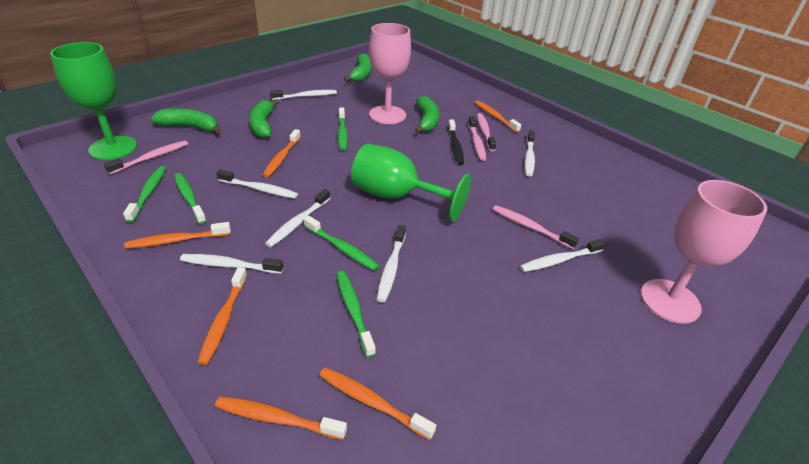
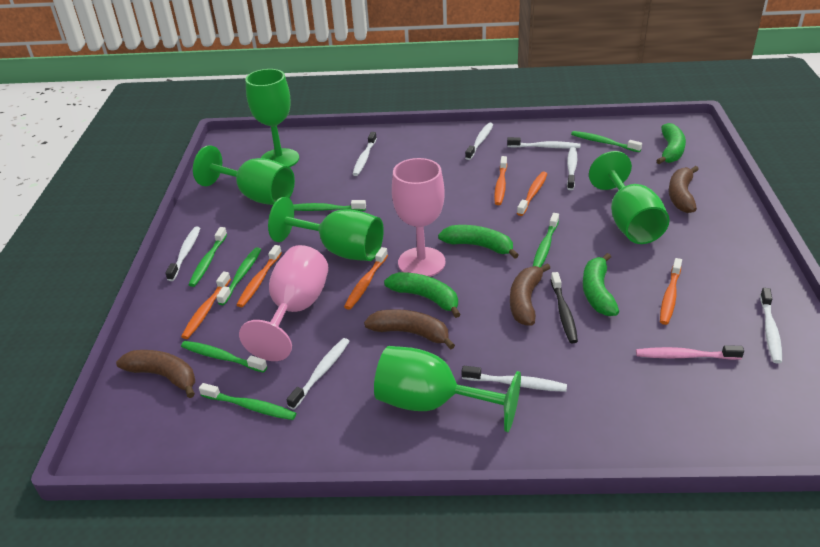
brown banana: 0 -> 4
green goblet: 2 -> 5
green toothbrush: 5 -> 7
pink toothbrush: 4 -> 1
white toothbrush: 7 -> 8

